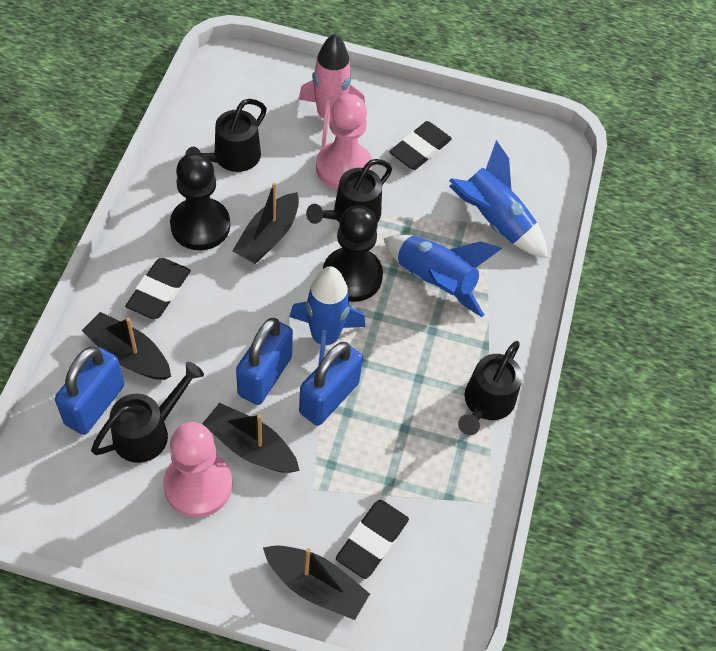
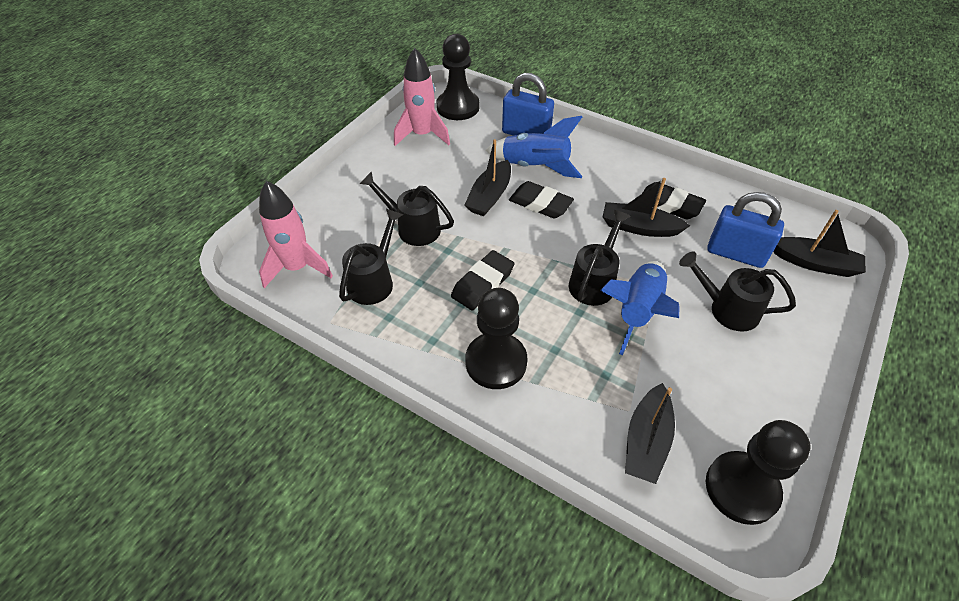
black pawn: 2 -> 3
blue padlock: 3 -> 2
blue rocket: 3 -> 2
pink pawn: 2 -> 0
pink rocket: 1 -> 2

